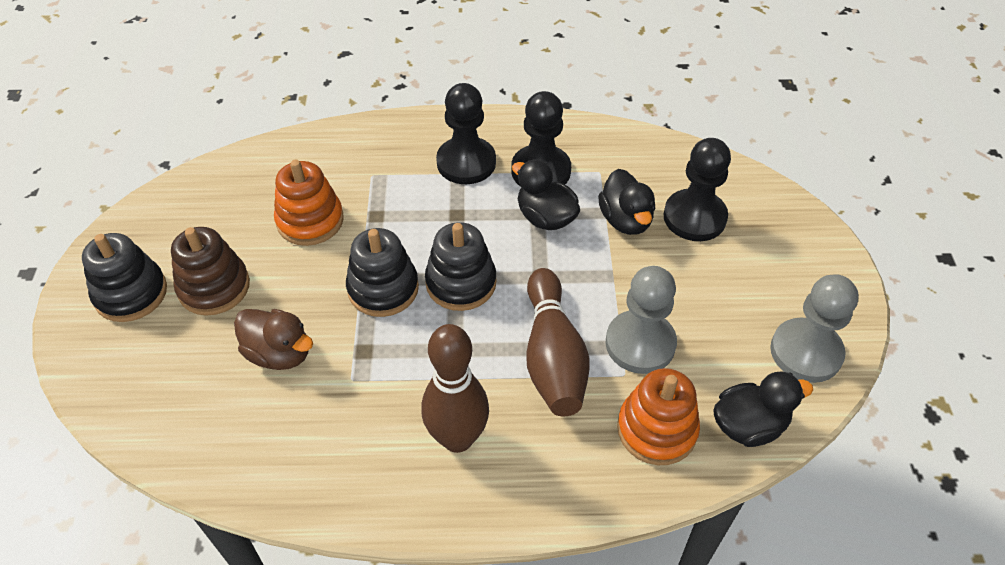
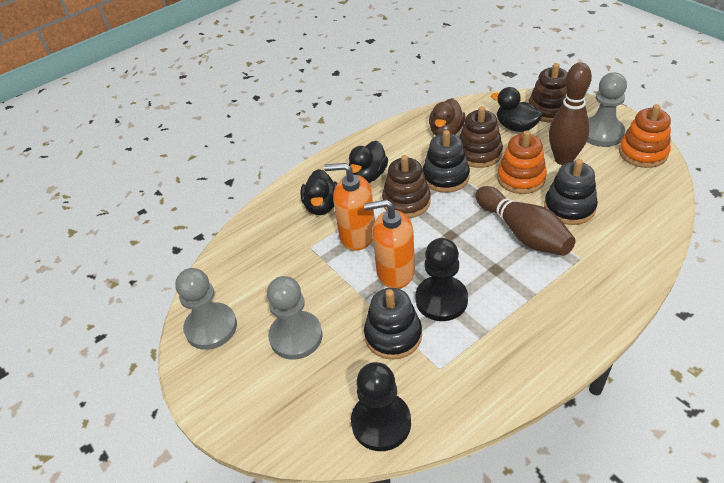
black pawn: 3 -> 2
brown stacking toy: 1 -> 3
grey pawn: 2 -> 3
orange soap dispenser: 0 -> 2

